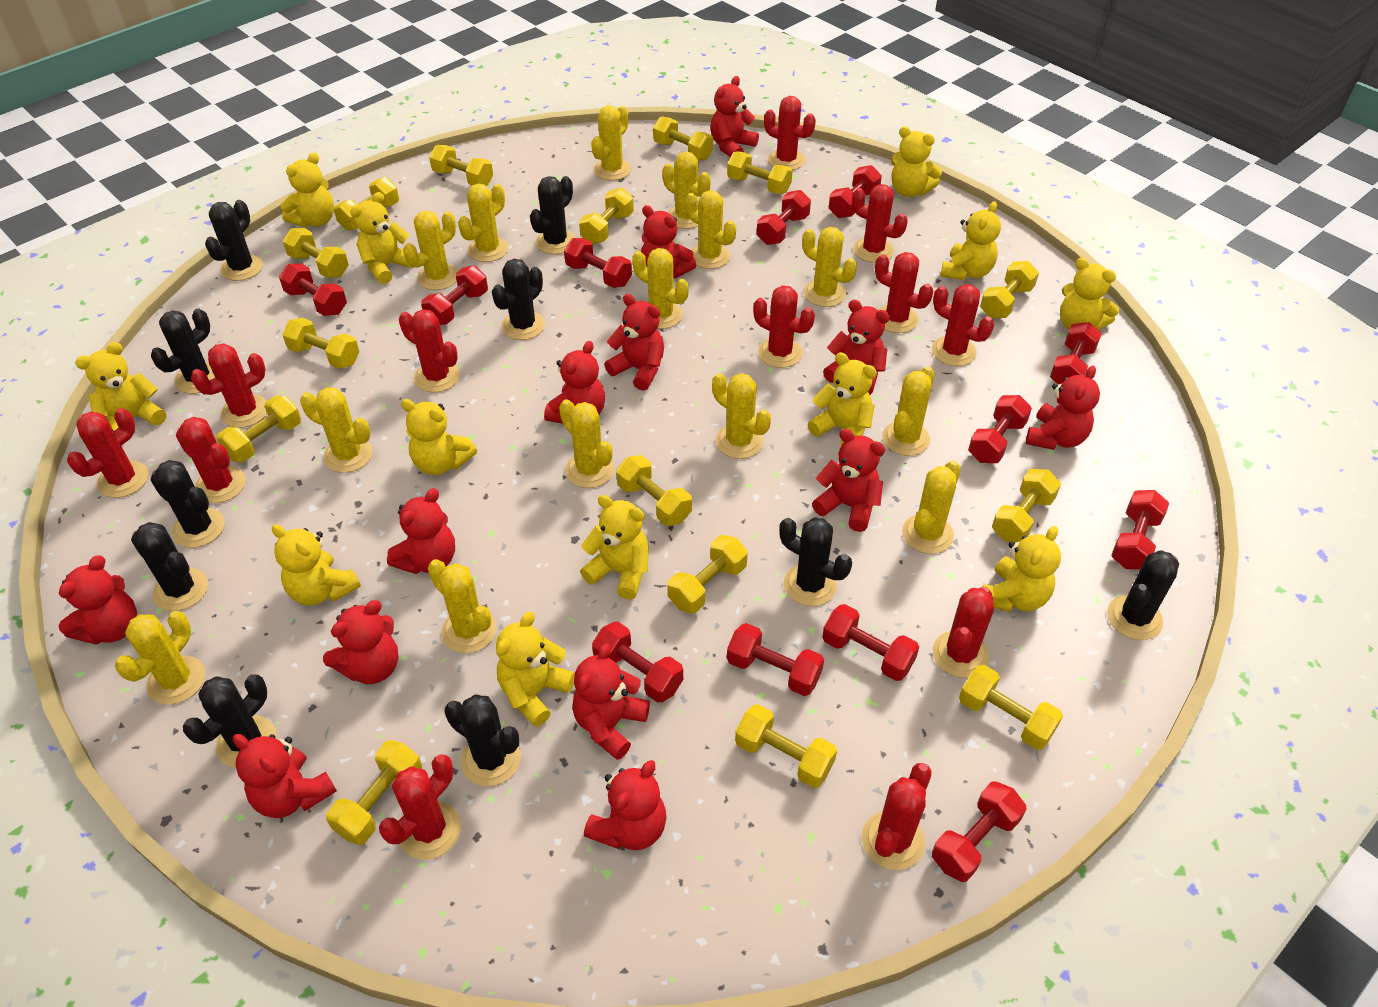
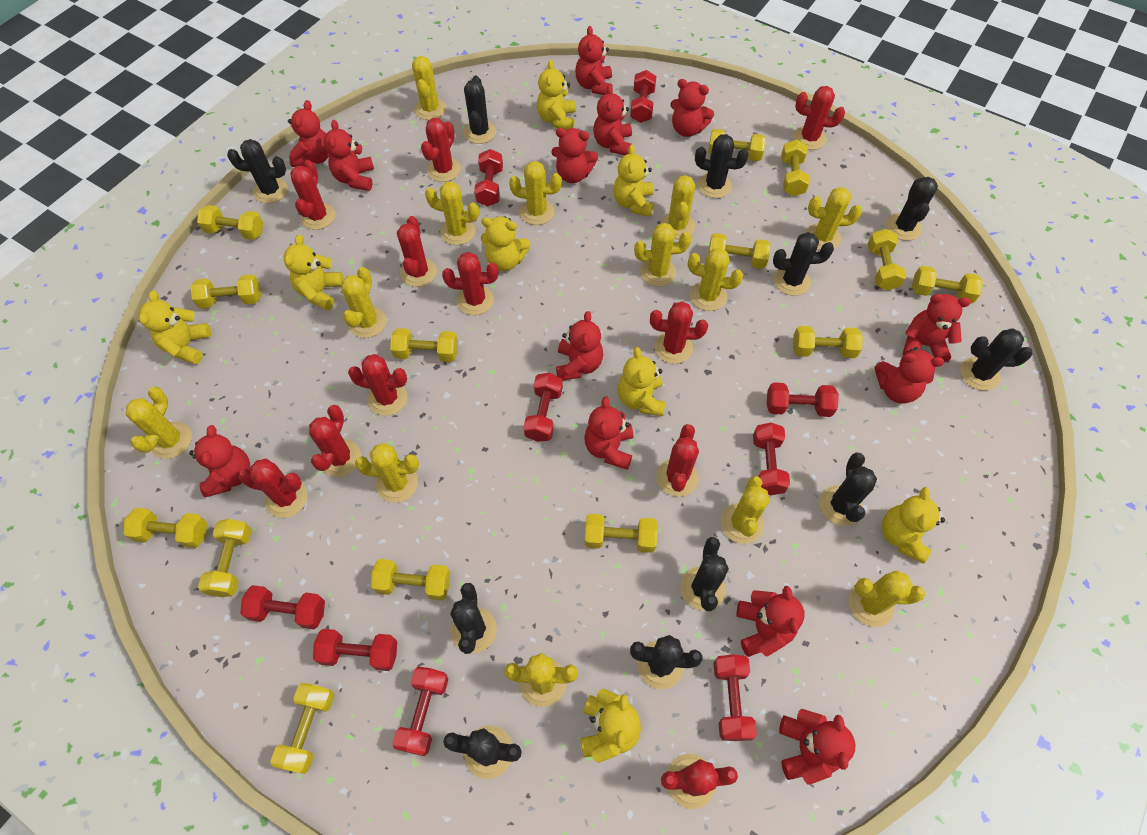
black cactus: 10 -> 11
red cactus: 12 -> 11
red dumbbell: 12 -> 9
yellow cactus: 14 -> 13
yellow dumbbell: 15 -> 14
yellow teddy bear: 12 -> 8

